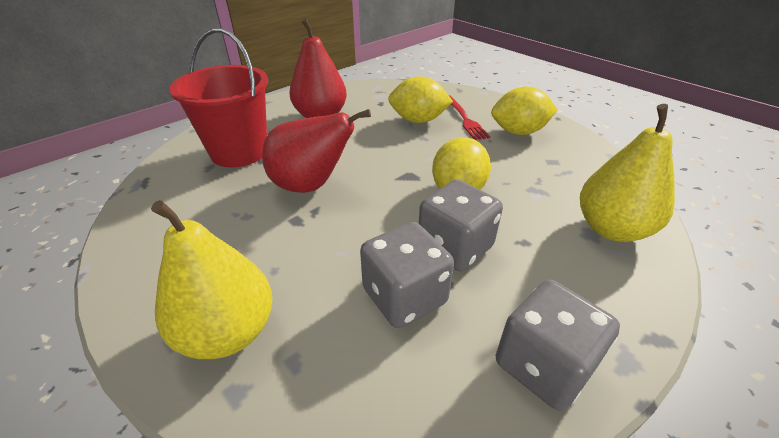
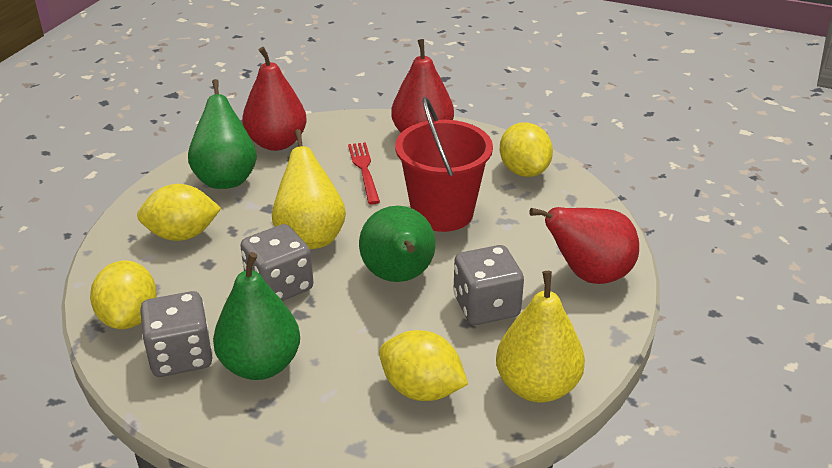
green pear: 0 -> 3
red pear: 2 -> 3
yellow lemon: 3 -> 4

